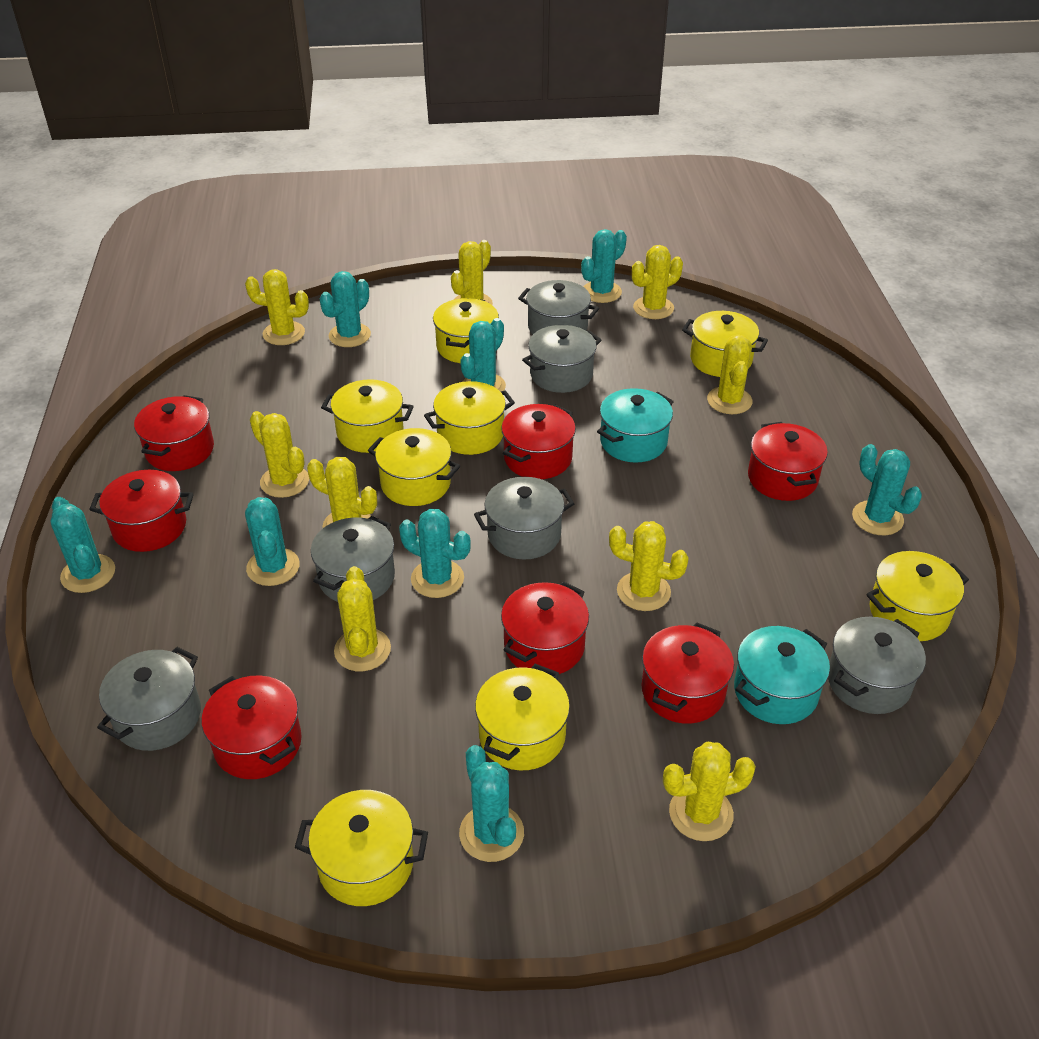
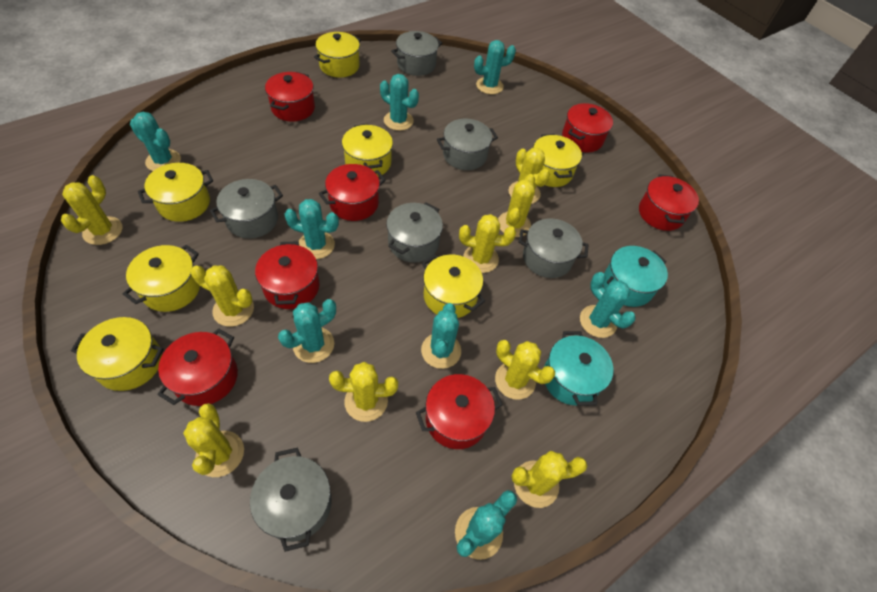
yellow pot: 8 -> 7

